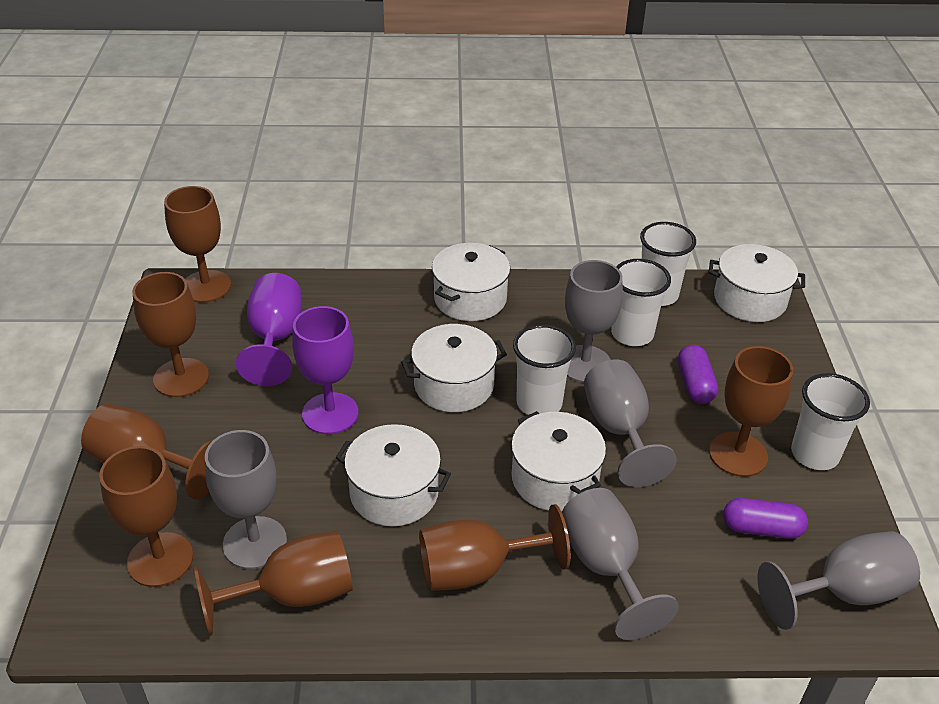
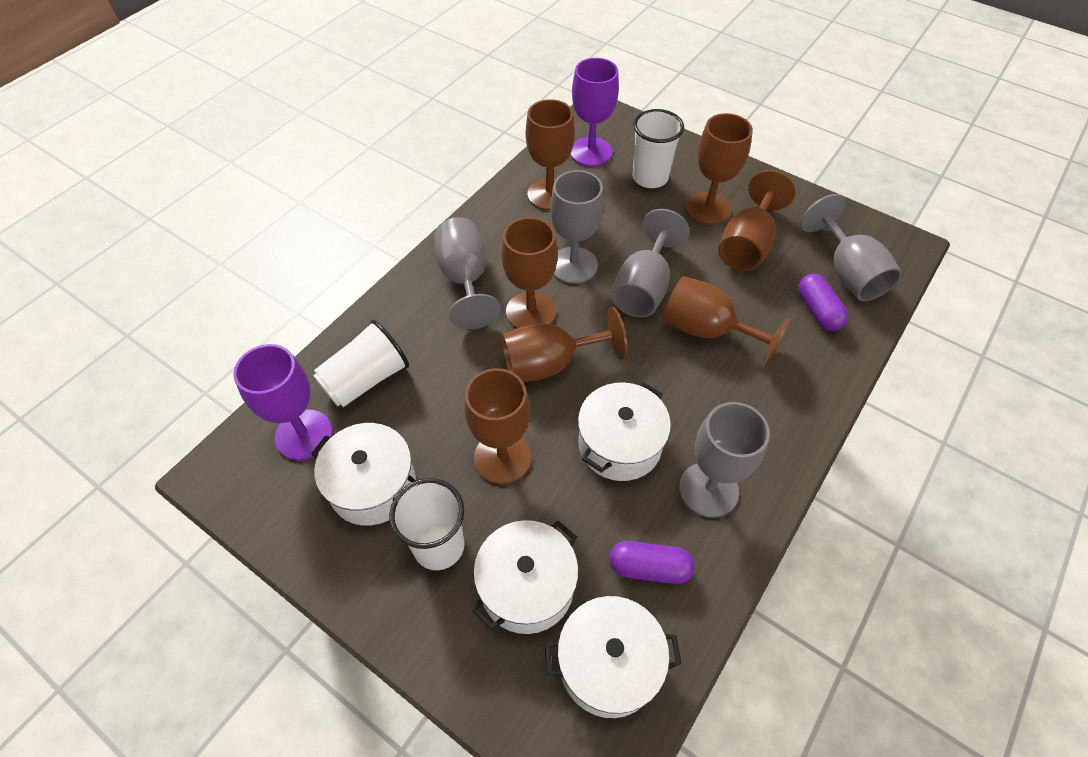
white cup: 4 -> 3
white pot: 5 -> 4

